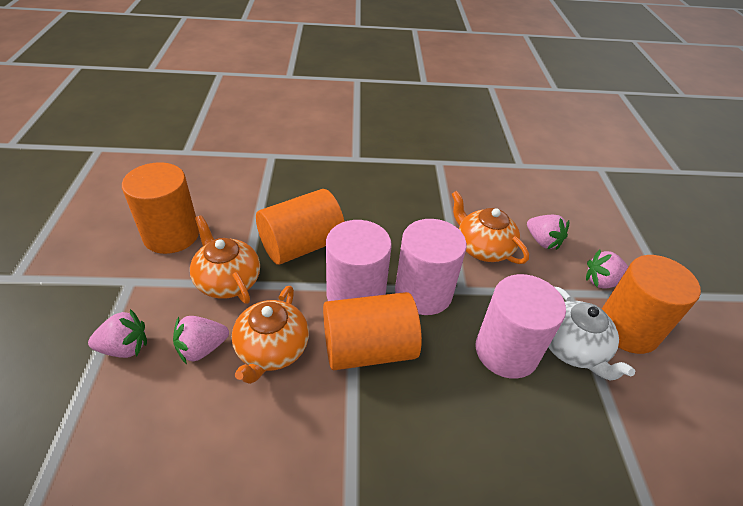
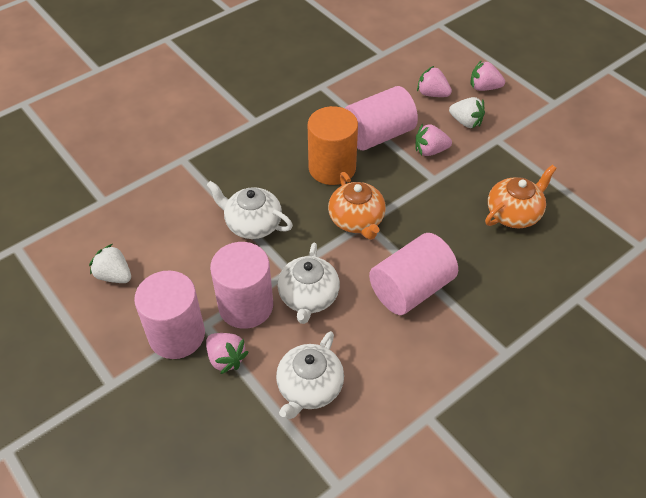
orange cylinder: 4 -> 1
orange teapot: 3 -> 2
pink cylinder: 3 -> 4
white strawberry: 0 -> 2
white teapot: 1 -> 3

